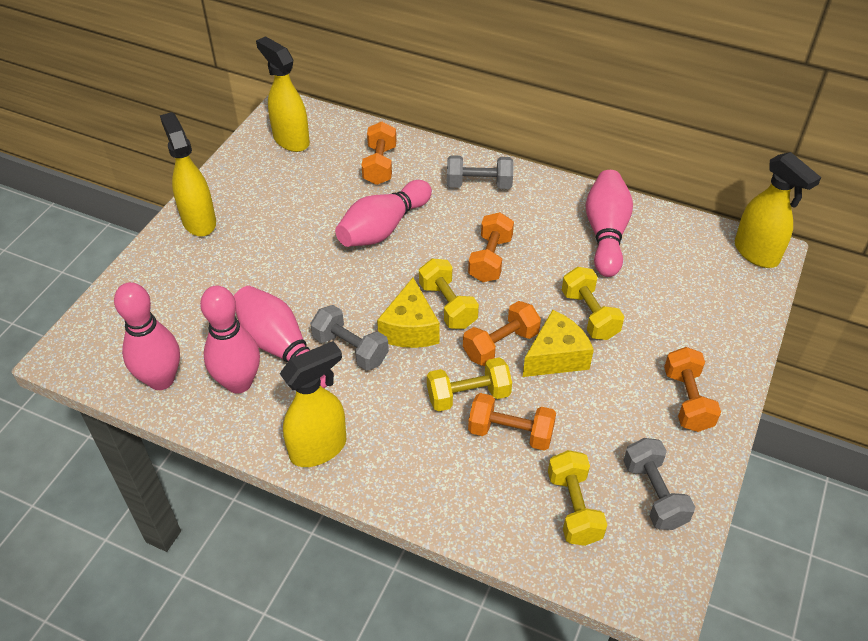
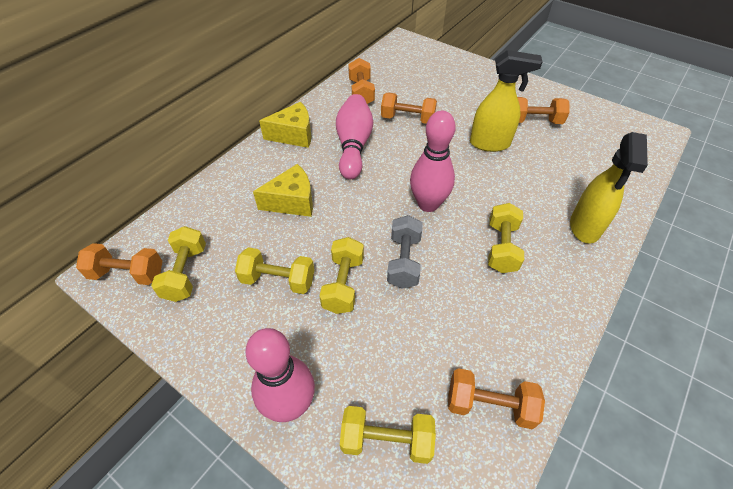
grey dumbbell: 3 -> 1
pink bowling pin: 5 -> 3
yellow dumbbell: 4 -> 5
yellow spray bottle: 4 -> 2

